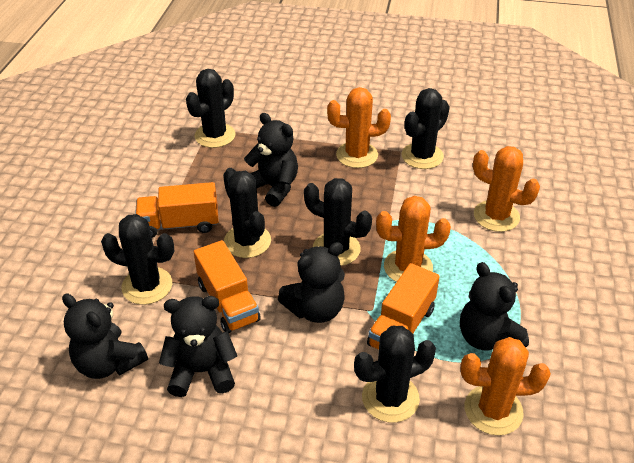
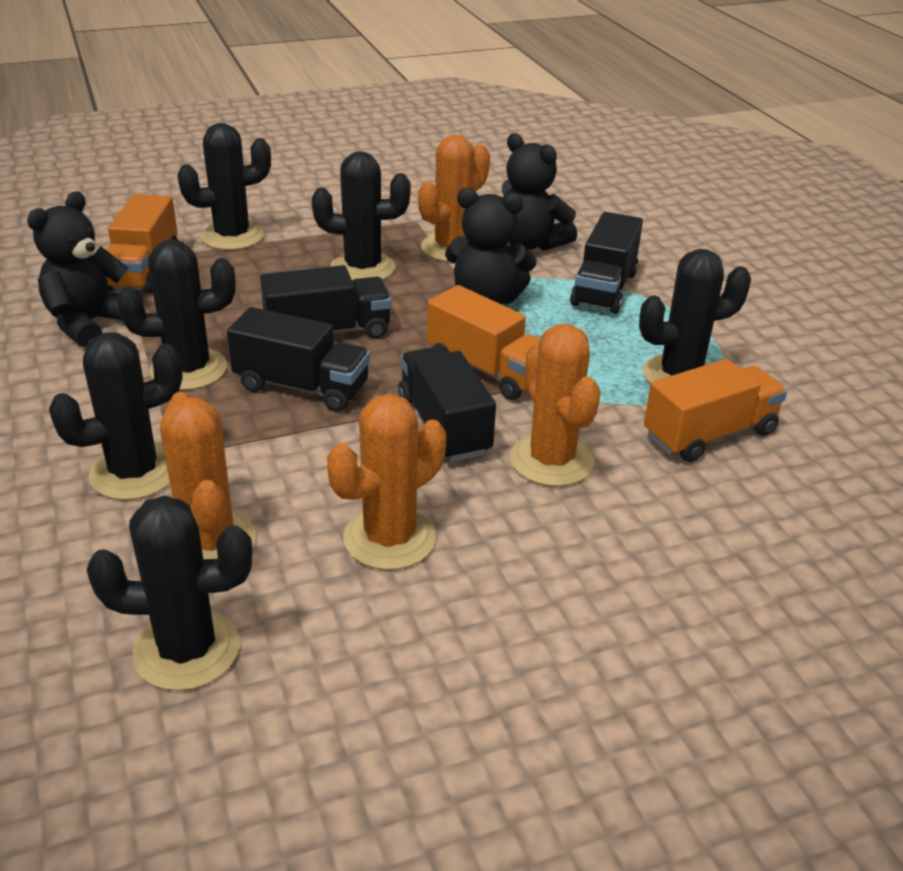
black teddy bear: 5 -> 3
black truck: 0 -> 4

